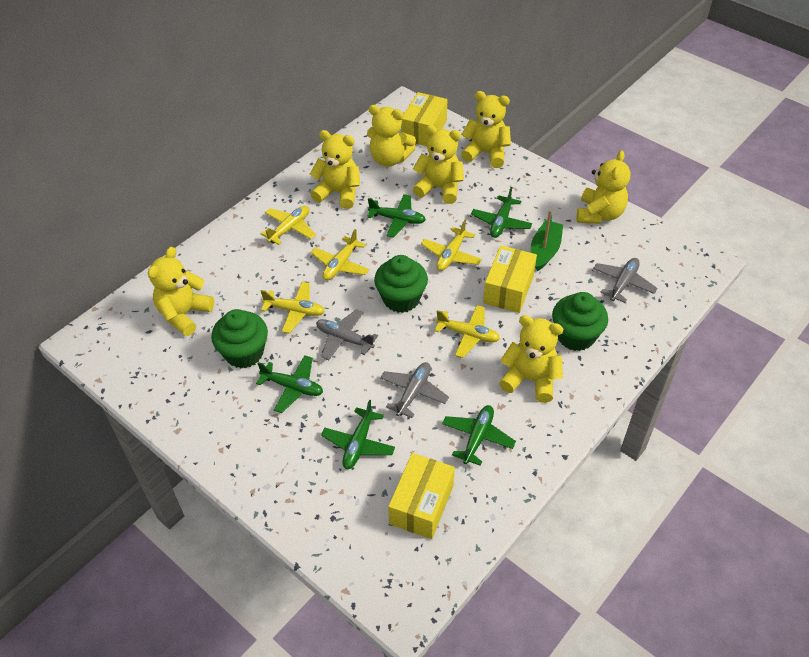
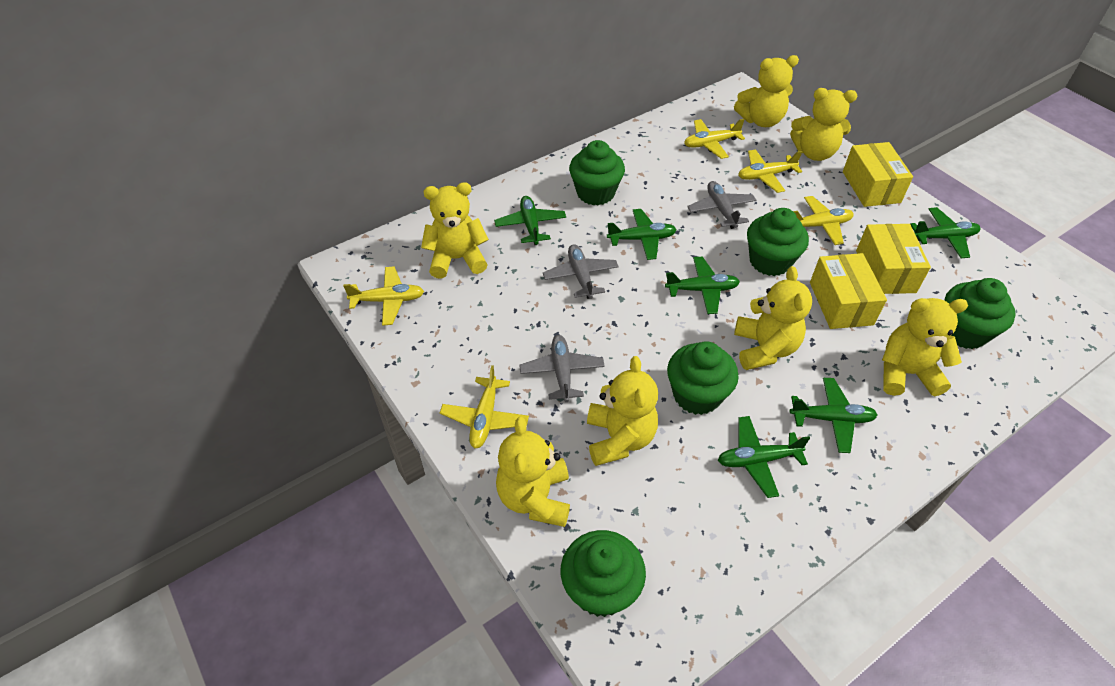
green boat: 1 -> 0
green cupcake: 3 -> 5
green plane: 5 -> 6

